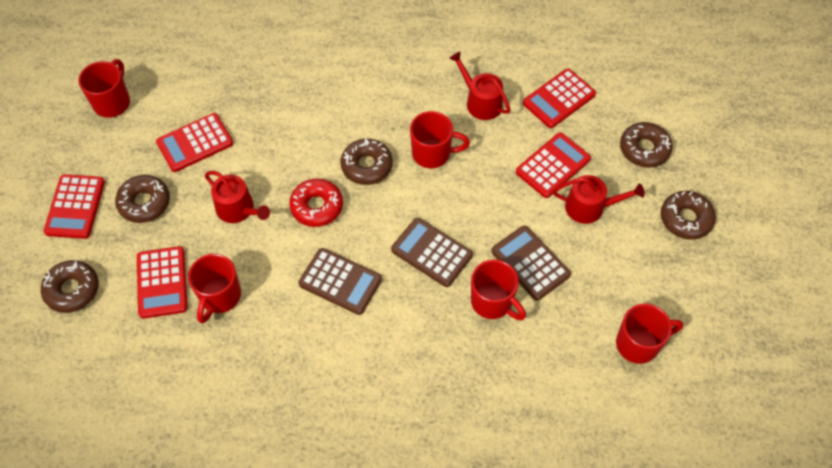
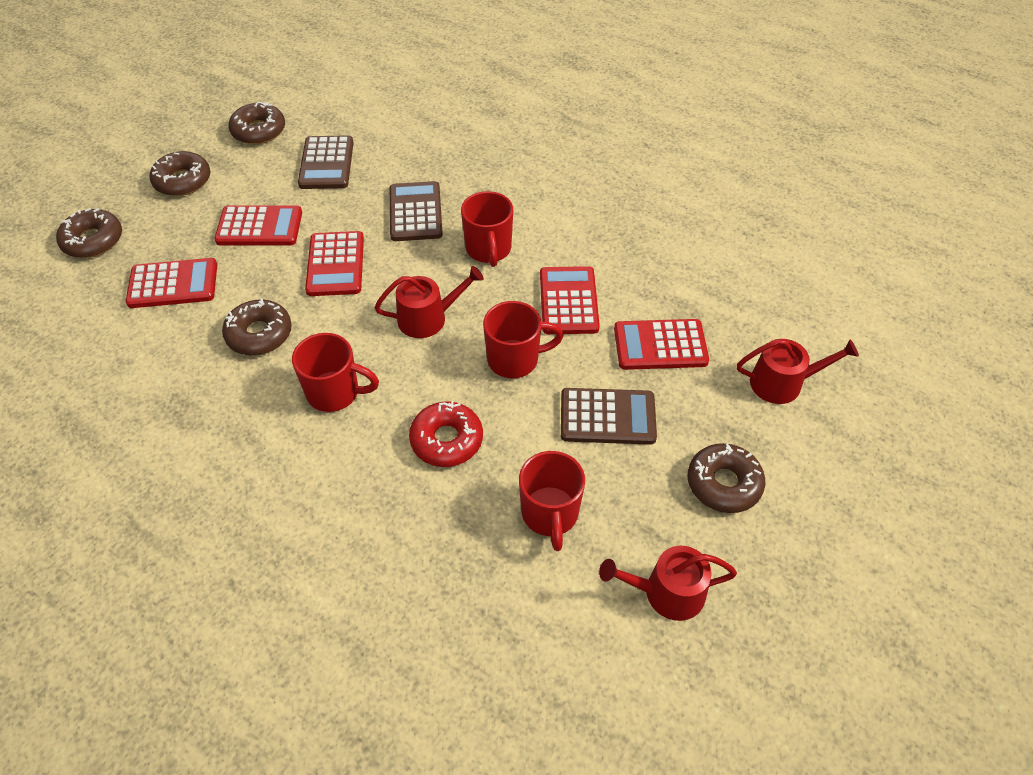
red mug: 5 -> 4

